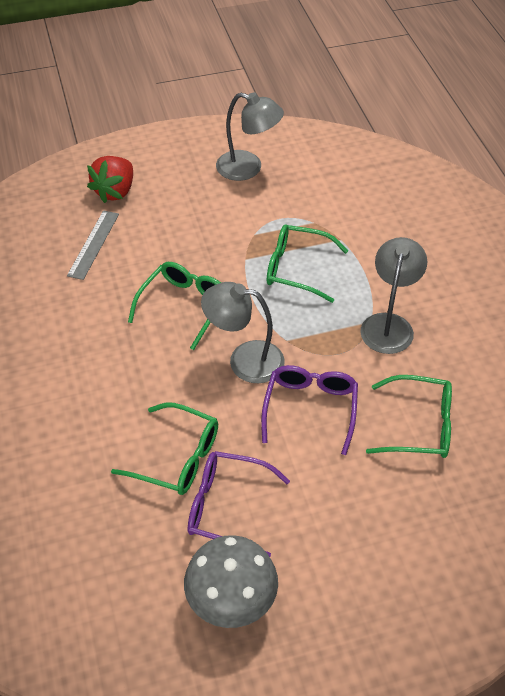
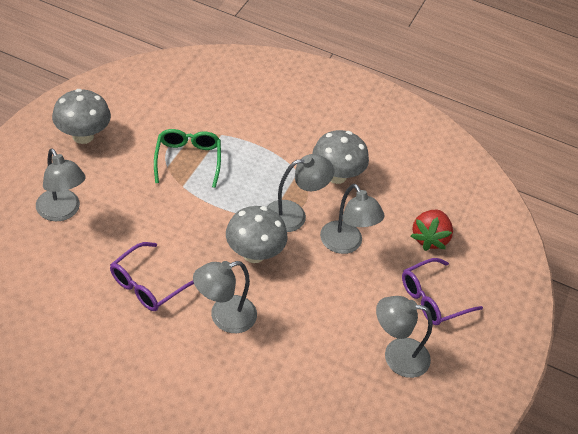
green glasses: 4 -> 1
grey lamp: 3 -> 5
grey mushroom: 1 -> 3
grey ruler: 1 -> 0

